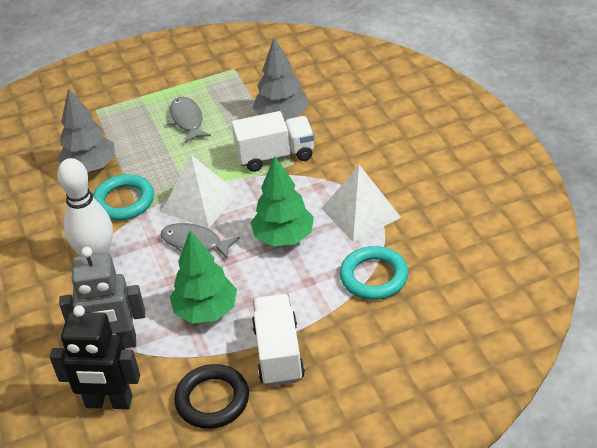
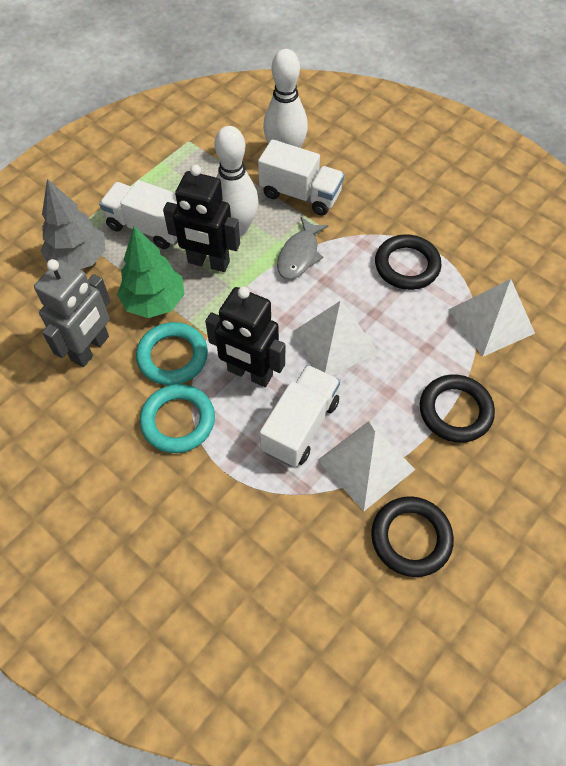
black ring: 1 -> 3
black robot: 1 -> 2
green tree: 2 -> 1
grey fish: 2 -> 1
grey tree: 2 -> 1
white bowling pin: 1 -> 2
white pyramid: 2 -> 3
white truck: 2 -> 3

